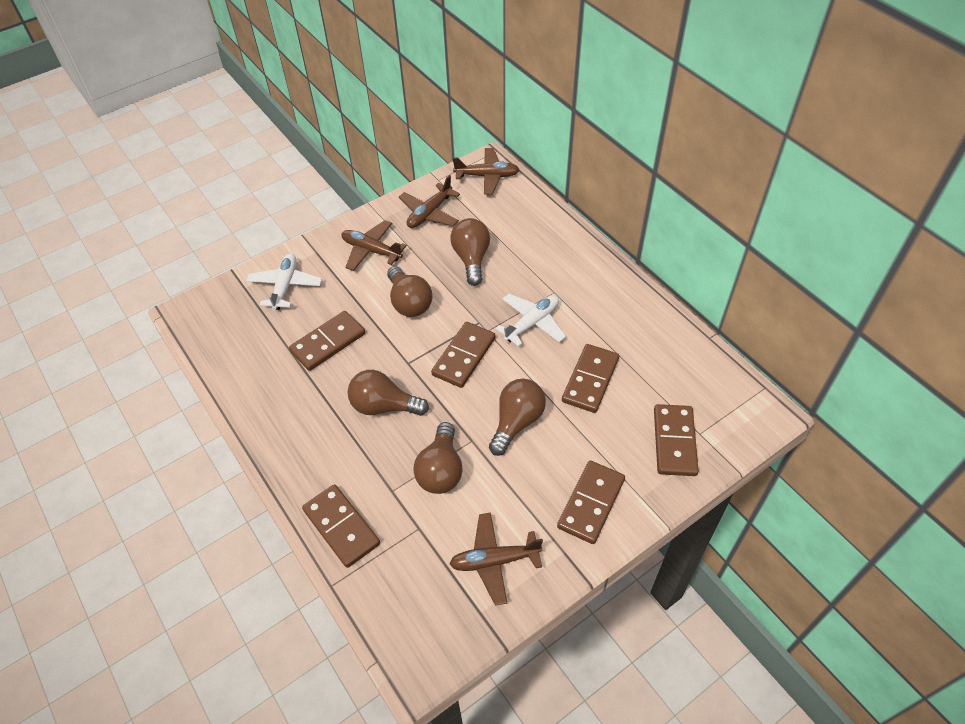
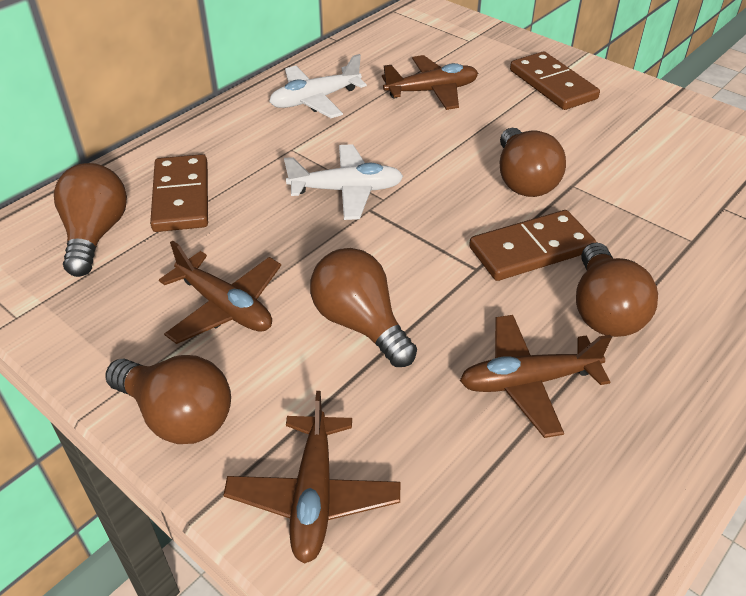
brown domino: 6 -> 3

